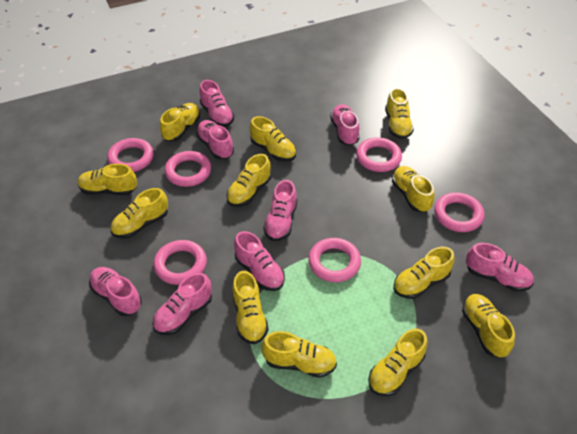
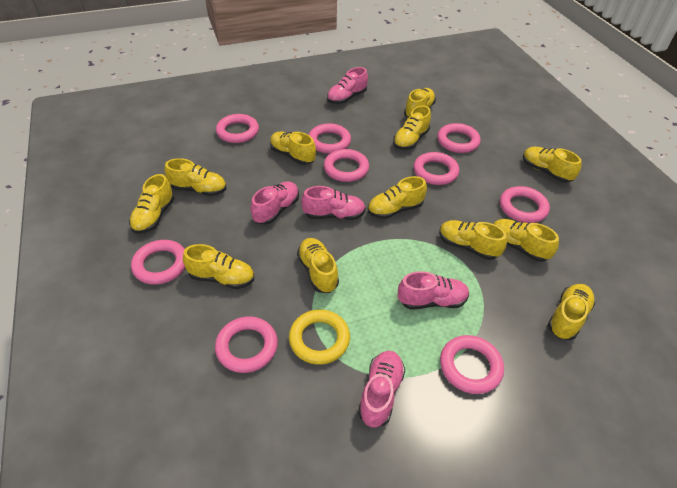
pink ring: 6 -> 9
pink shoe: 8 -> 5
yellow ring: 0 -> 1

